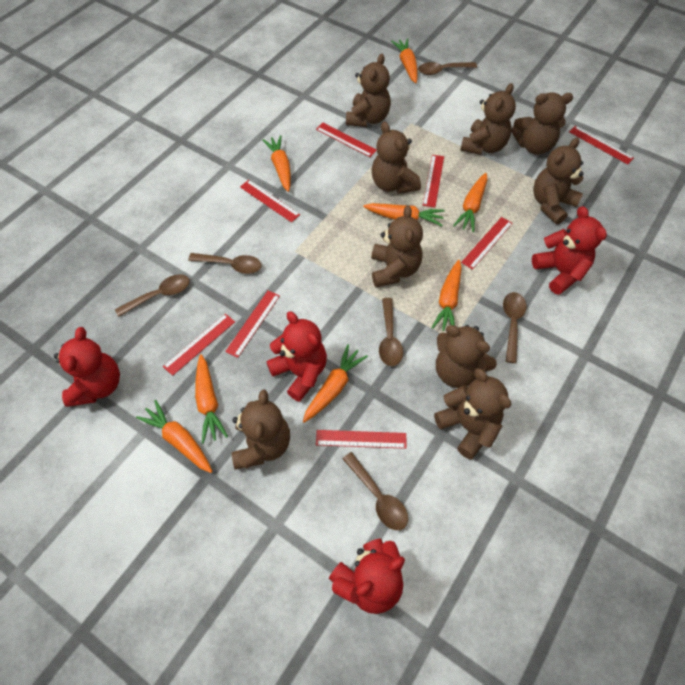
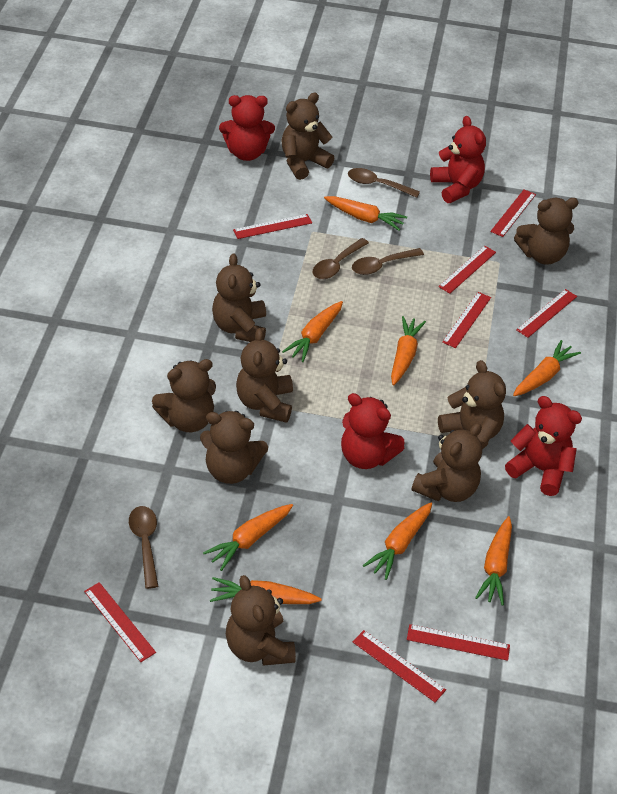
brown spoon: 6 -> 4

